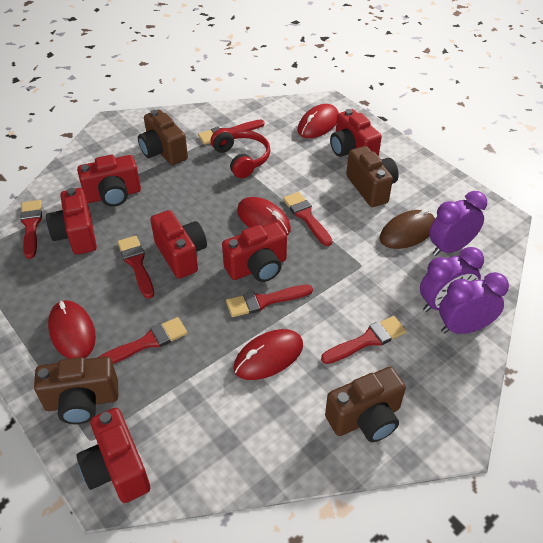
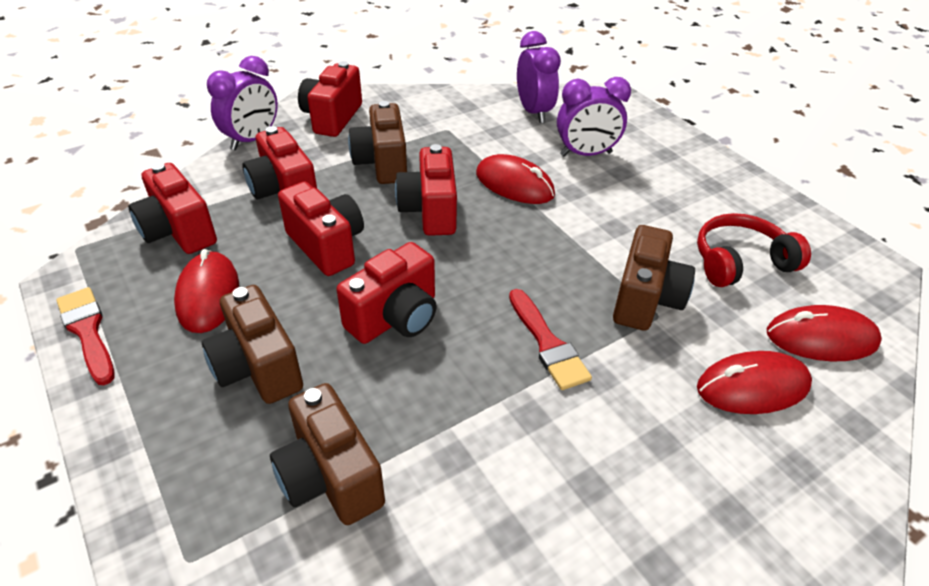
brown mouse: 1 -> 0
red brush: 7 -> 2

